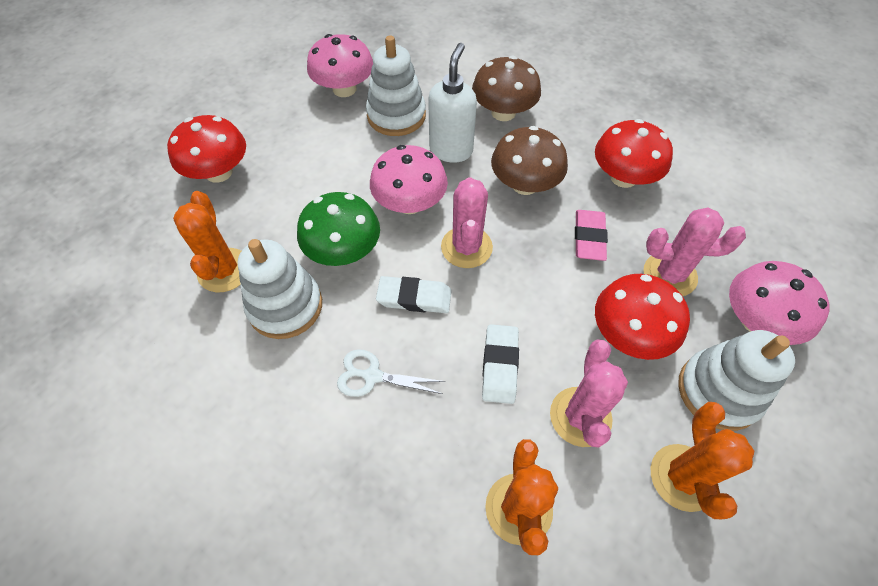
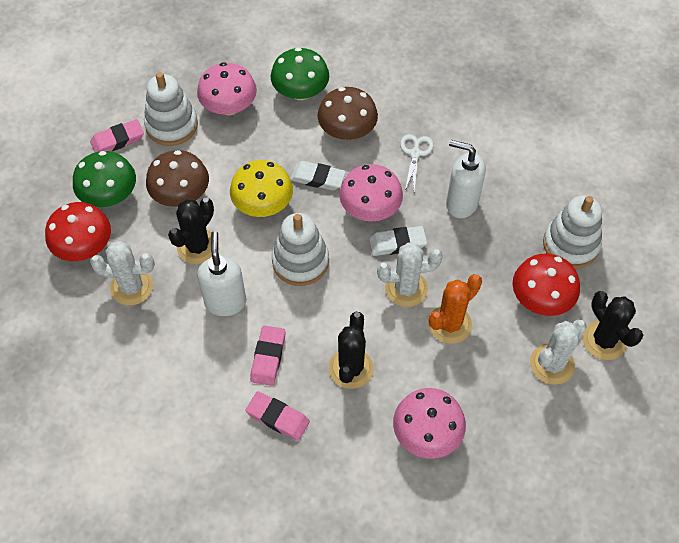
black cactus: 0 -> 3
green mushroom: 1 -> 2
orange cactus: 3 -> 1
pink cactus: 3 -> 0
pink eraser: 1 -> 3
red mushroom: 3 -> 2
white cactus: 0 -> 3
white soap dispenser: 1 -> 2
yellow mushroom: 0 -> 1

